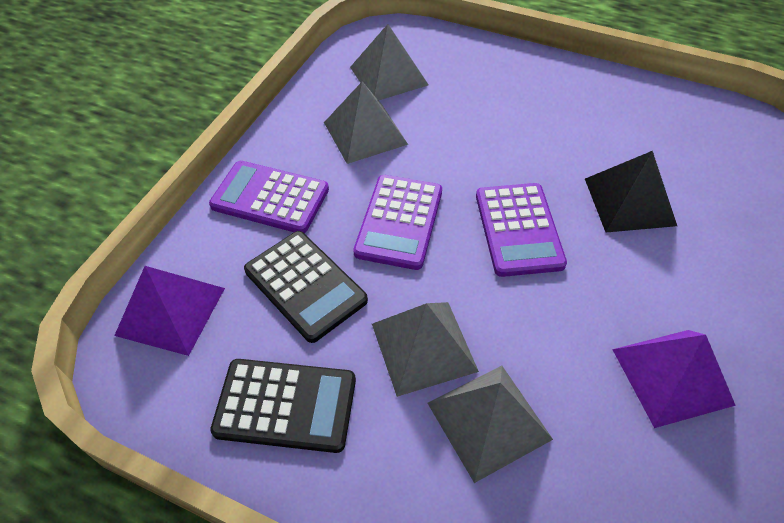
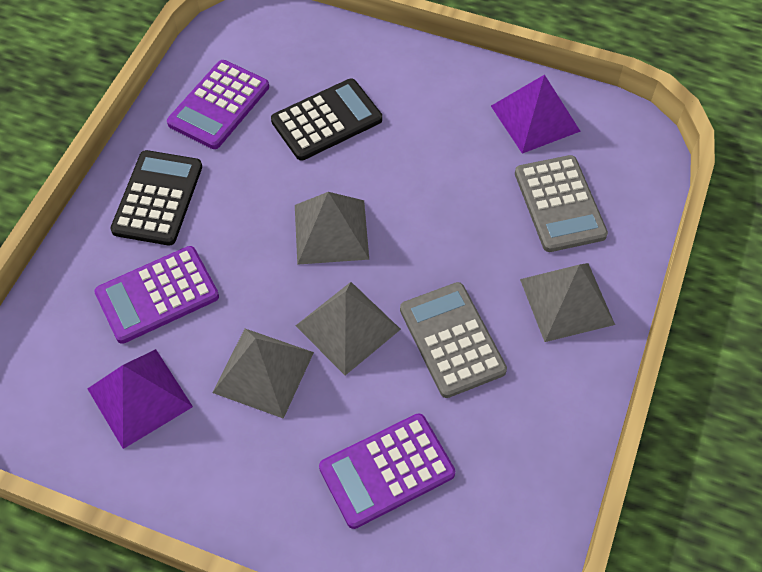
black pyramid: 1 -> 0
grey calculator: 0 -> 2

